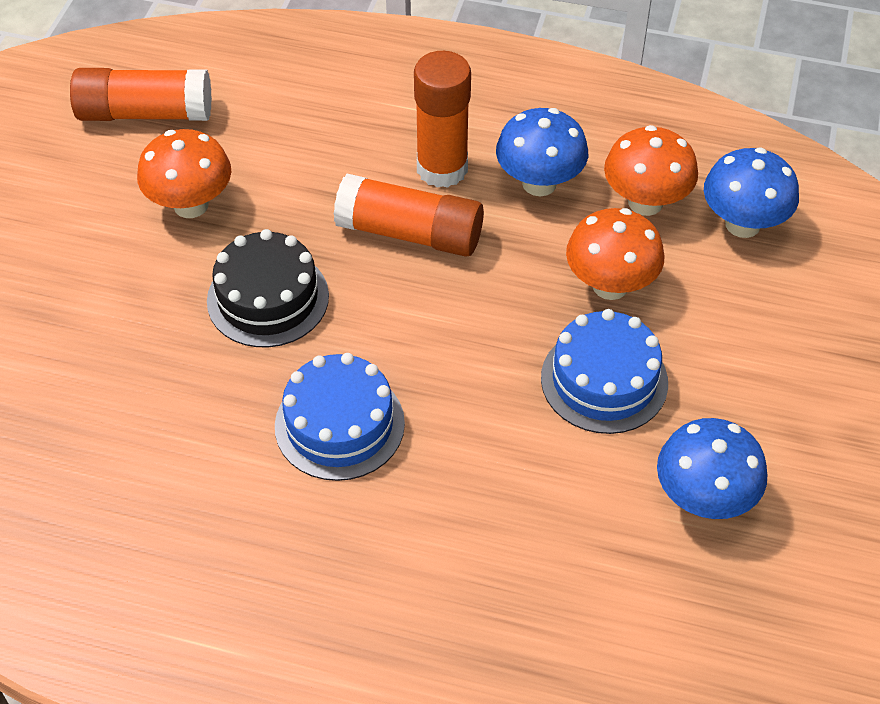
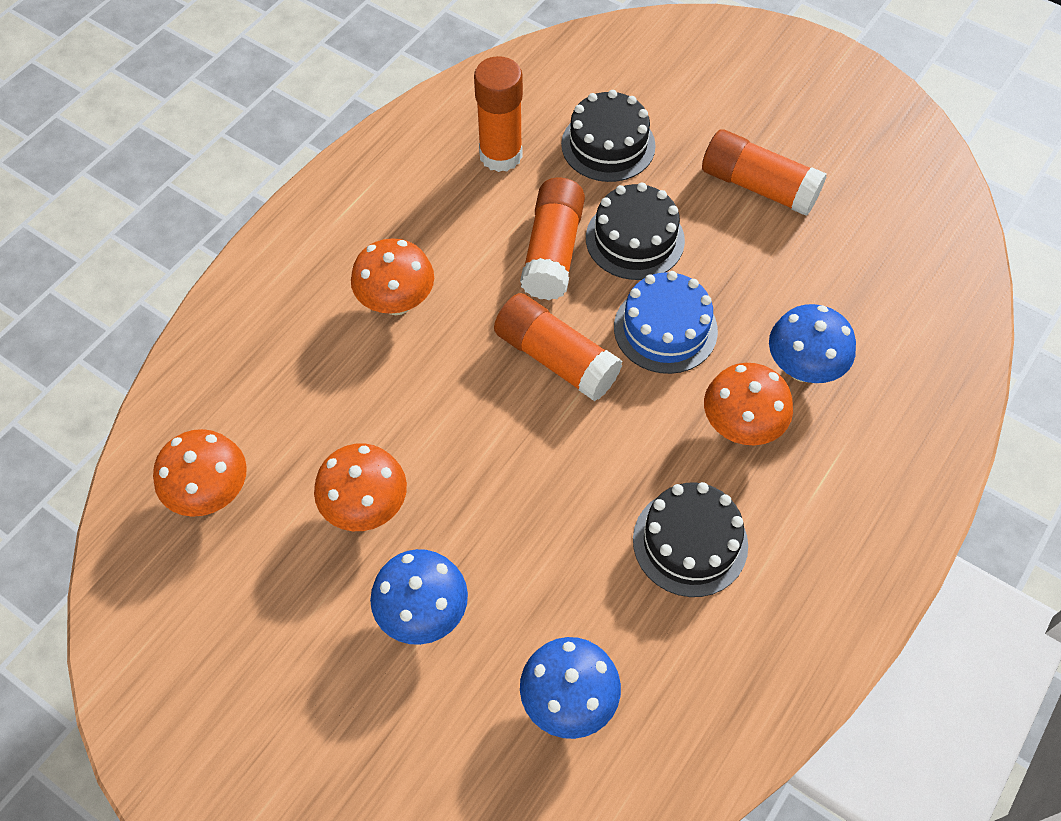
black cake: 1 -> 3
blue cake: 2 -> 1
orange glue stick: 3 -> 4
orange mushroom: 3 -> 4

